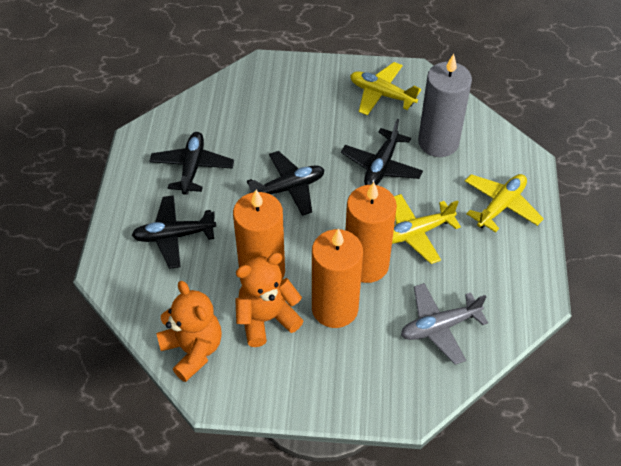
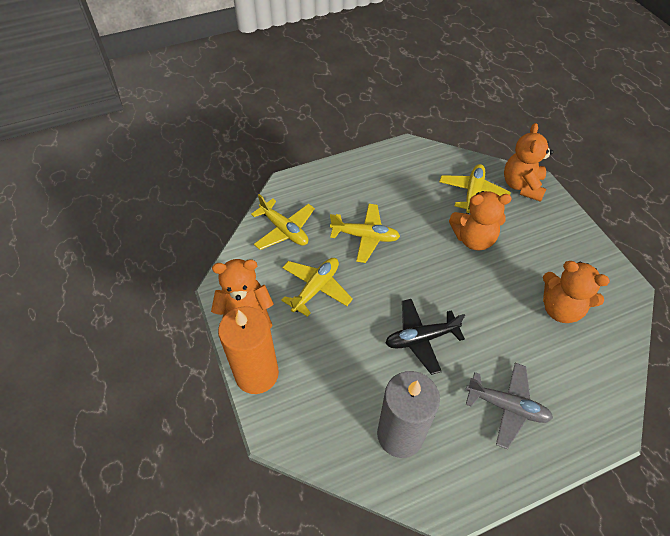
black plane: 4 -> 1
orange candle: 3 -> 1
orange teddy bear: 2 -> 4
yellow plane: 3 -> 4

